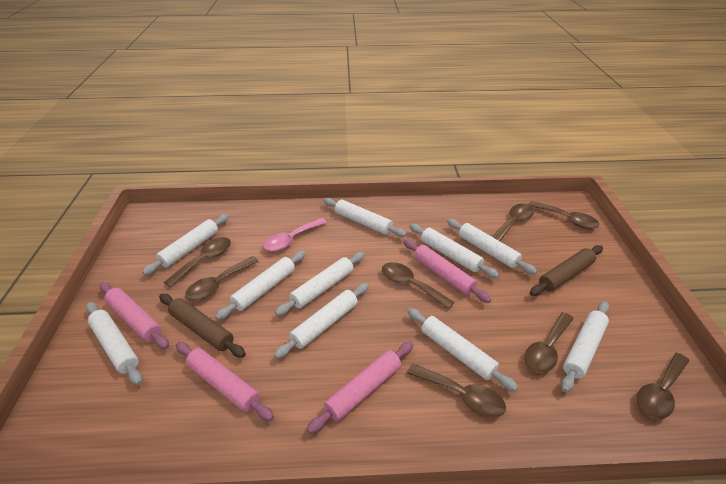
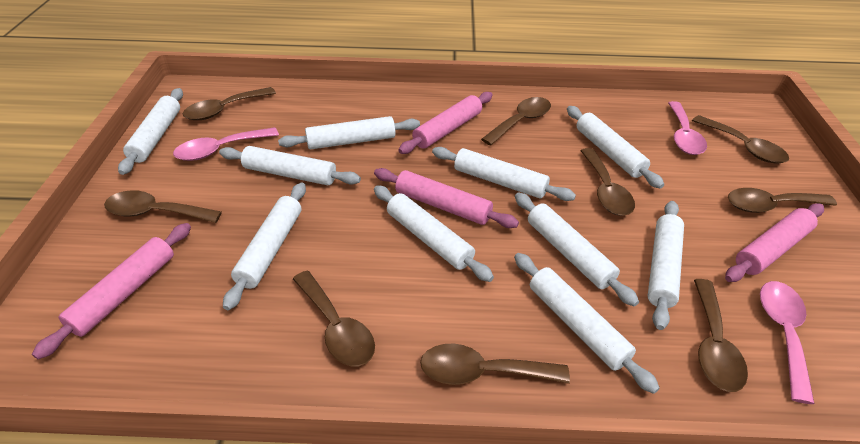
brown rolling pin: 2 -> 0
brown spoon: 8 -> 9
pink spoon: 1 -> 3

